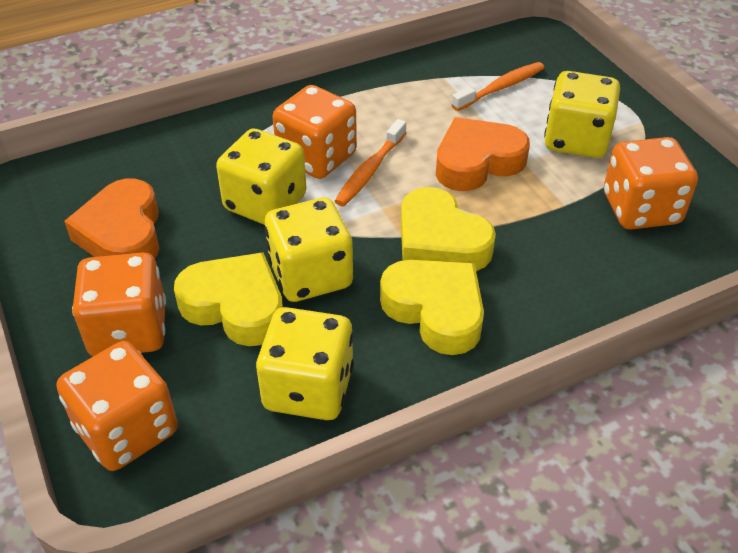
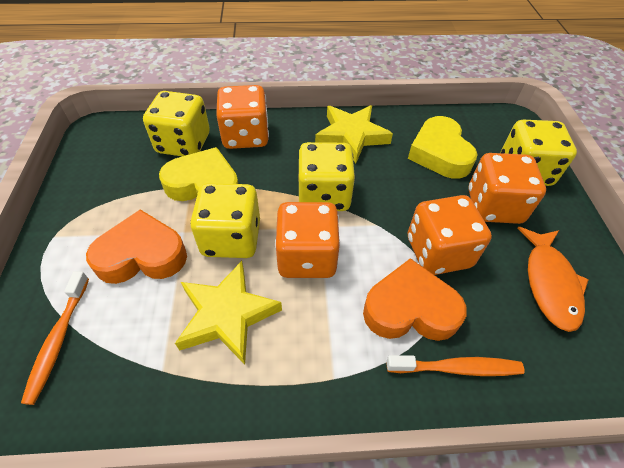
orange fish: 0 -> 1
yellow heart: 3 -> 2
yellow star: 0 -> 2

